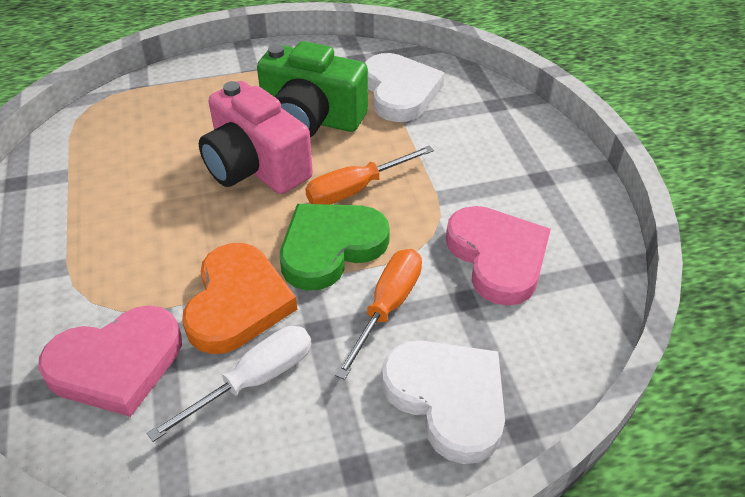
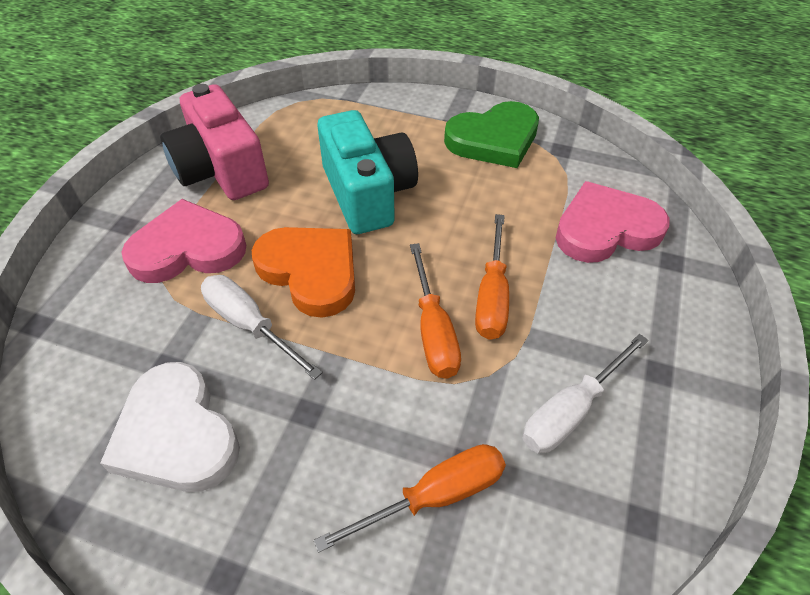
green camera: 1 -> 0
orange screwdriver: 2 -> 3
turquoise camera: 0 -> 1
white heart: 2 -> 1
white screwdriver: 1 -> 2

